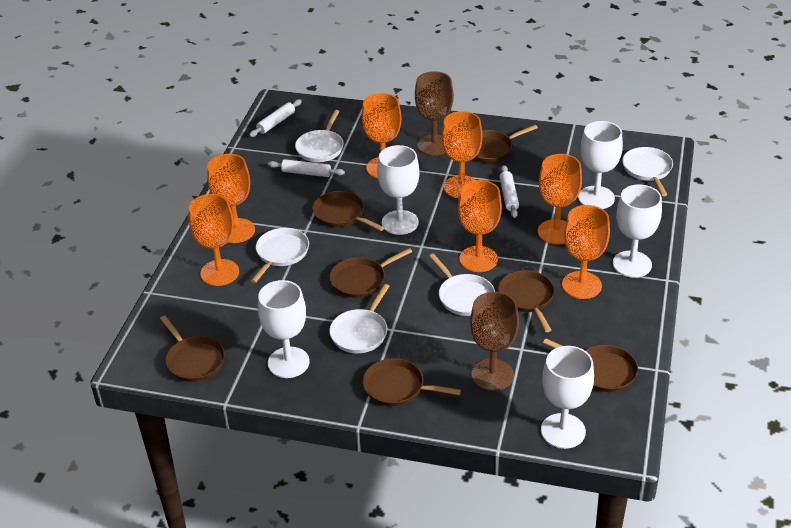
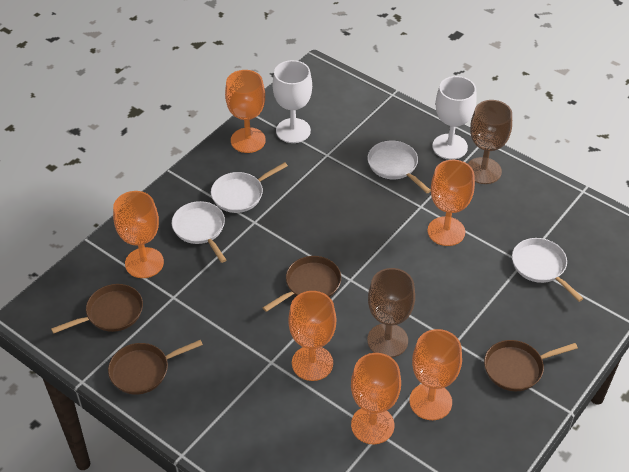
brown pan: 7 -> 4
orange goblet: 7 -> 6
white goblet: 5 -> 2
white pan: 5 -> 4
white rolling pin: 3 -> 0

